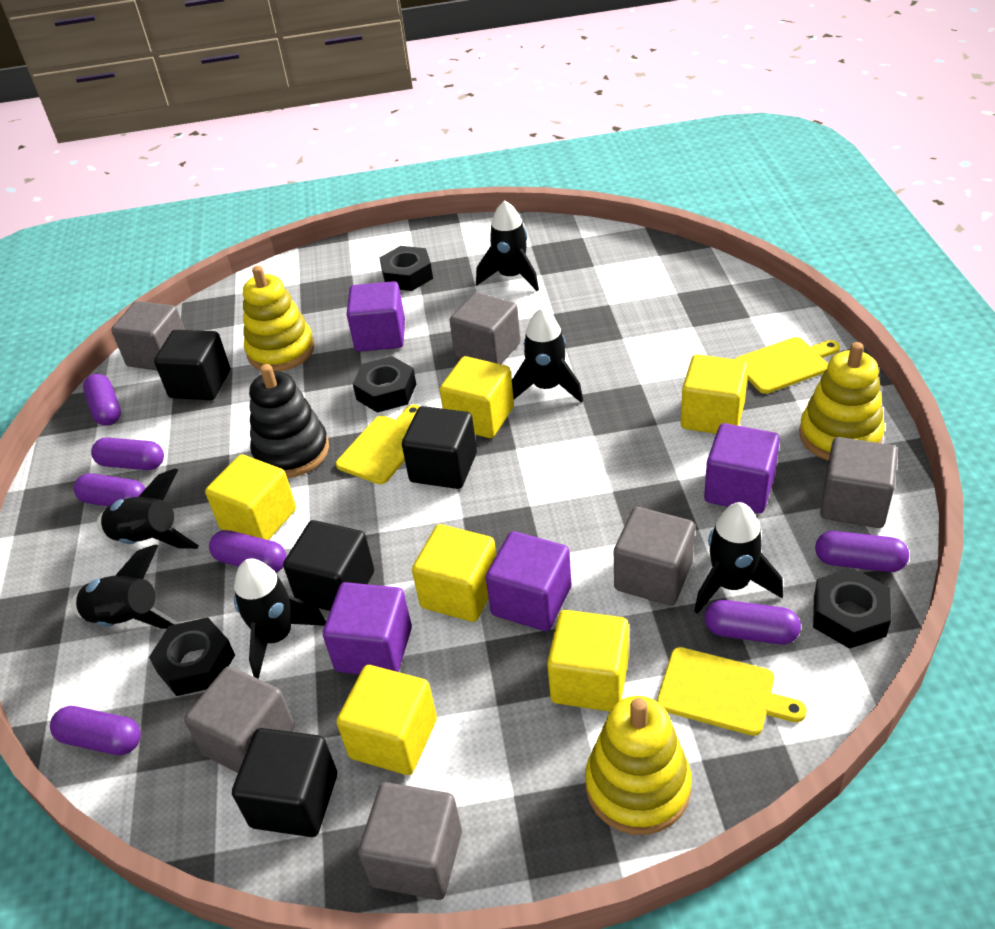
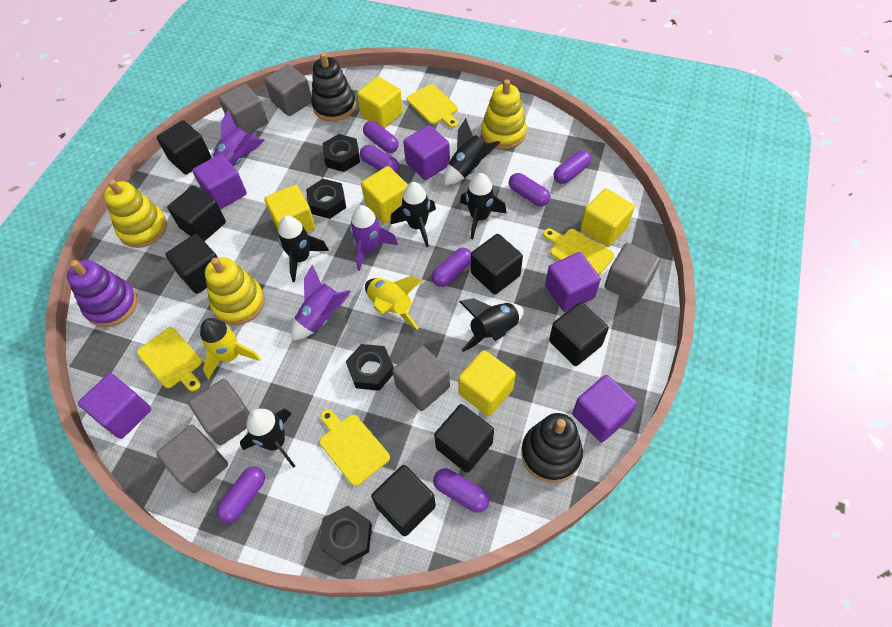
black cube: 4 -> 7
black stacking toy: 1 -> 2
purple cube: 4 -> 5
purple rocket: 0 -> 3
purple stacking toy: 0 -> 1
yellow cube: 6 -> 5
yellow cutting board: 3 -> 4
yellow rocket: 0 -> 2

